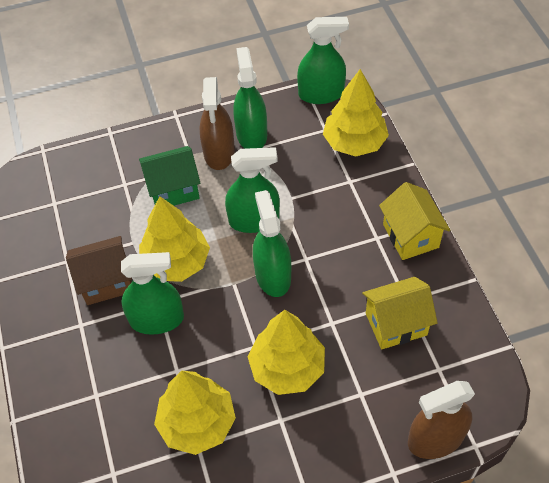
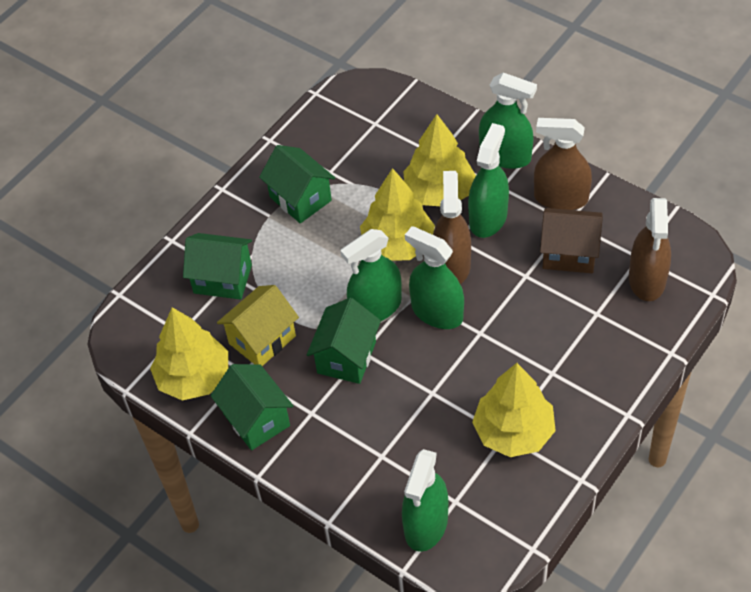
brown spray bottle: 2 -> 3
green house: 1 -> 4
yellow house: 2 -> 1

